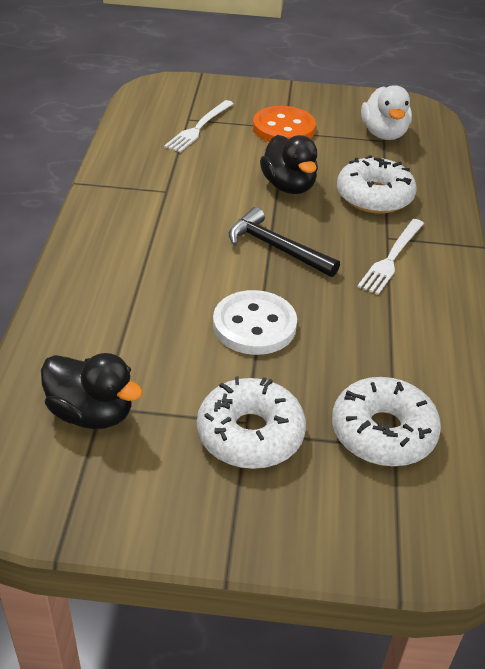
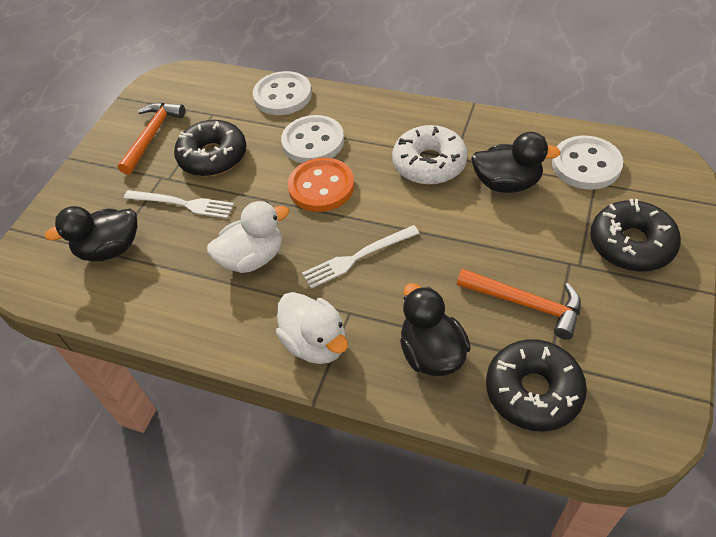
black donut: 0 -> 3
black duck: 2 -> 3
black hammer: 1 -> 0
orange hammer: 0 -> 2
white button: 1 -> 3
white donut: 3 -> 1
white duck: 1 -> 2

